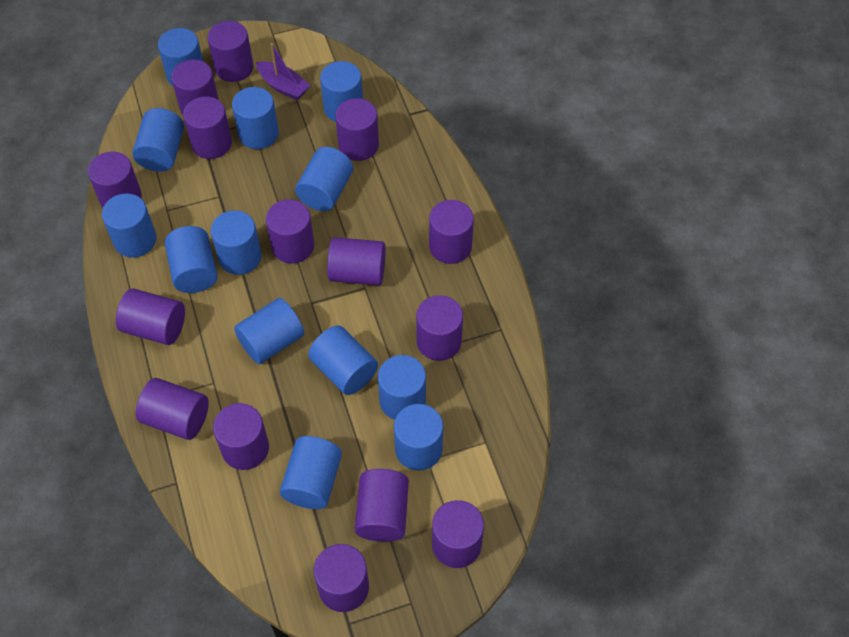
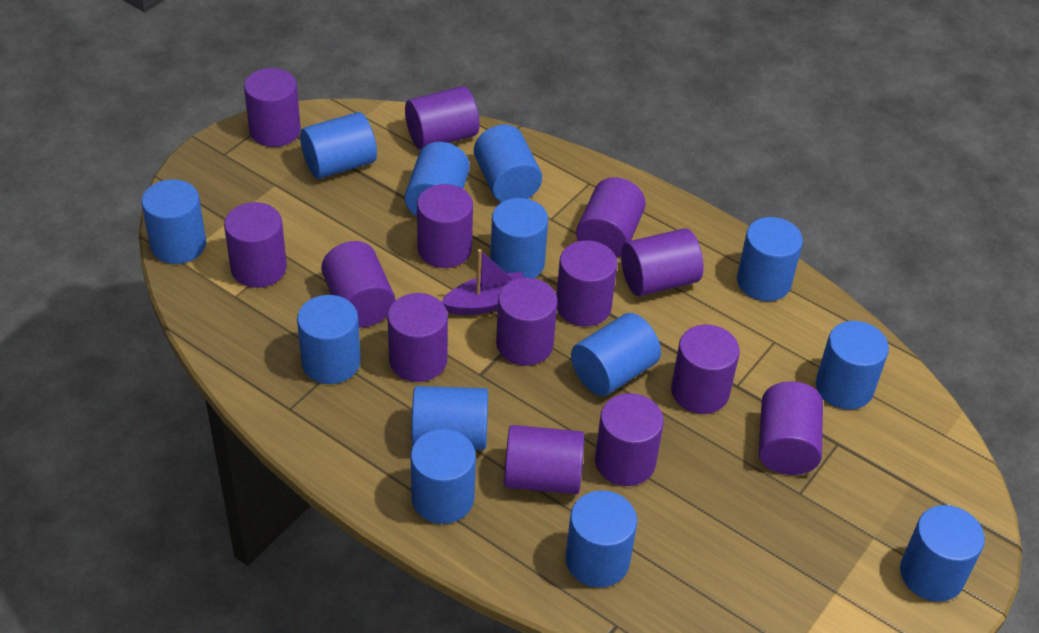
purple cylinder: 15 -> 14

